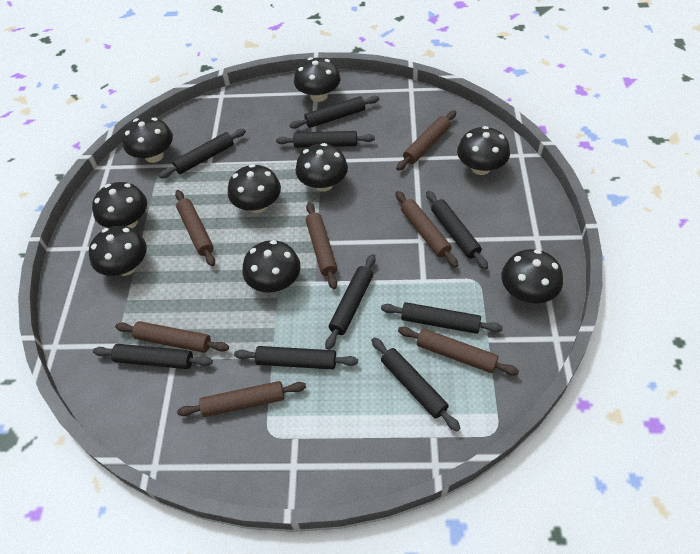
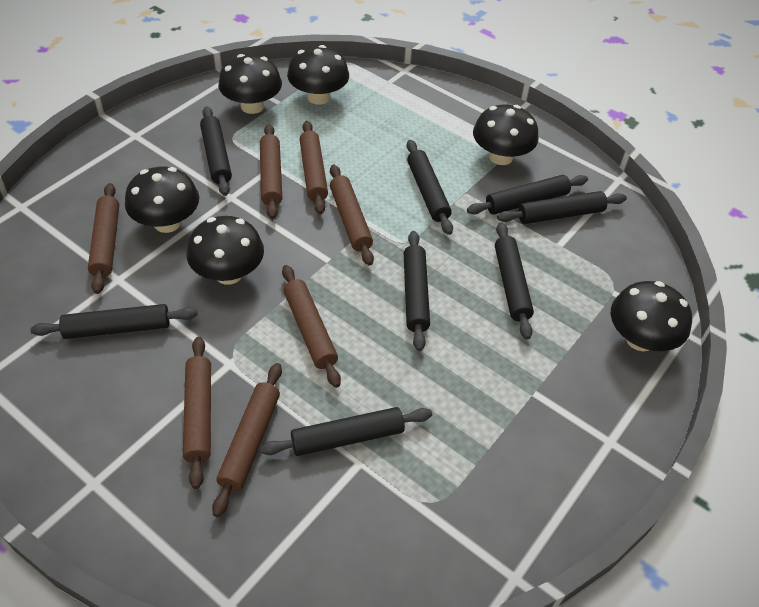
black mushroom: 9 -> 6
black rolling pin: 9 -> 8

